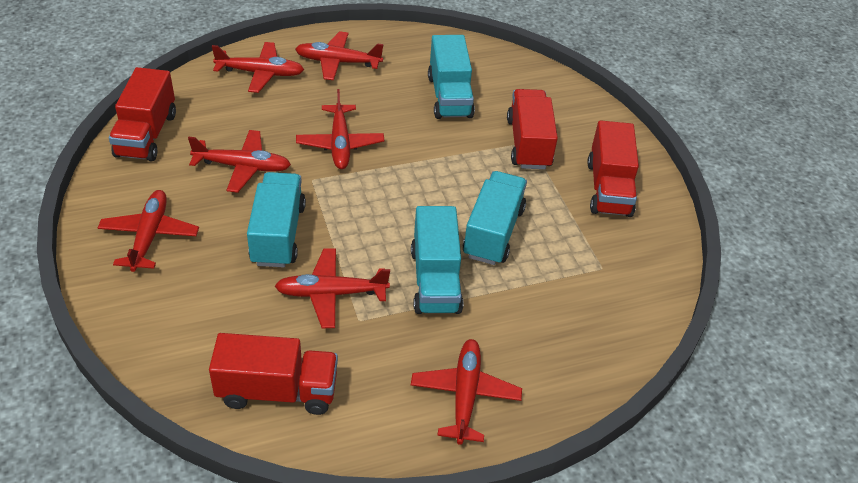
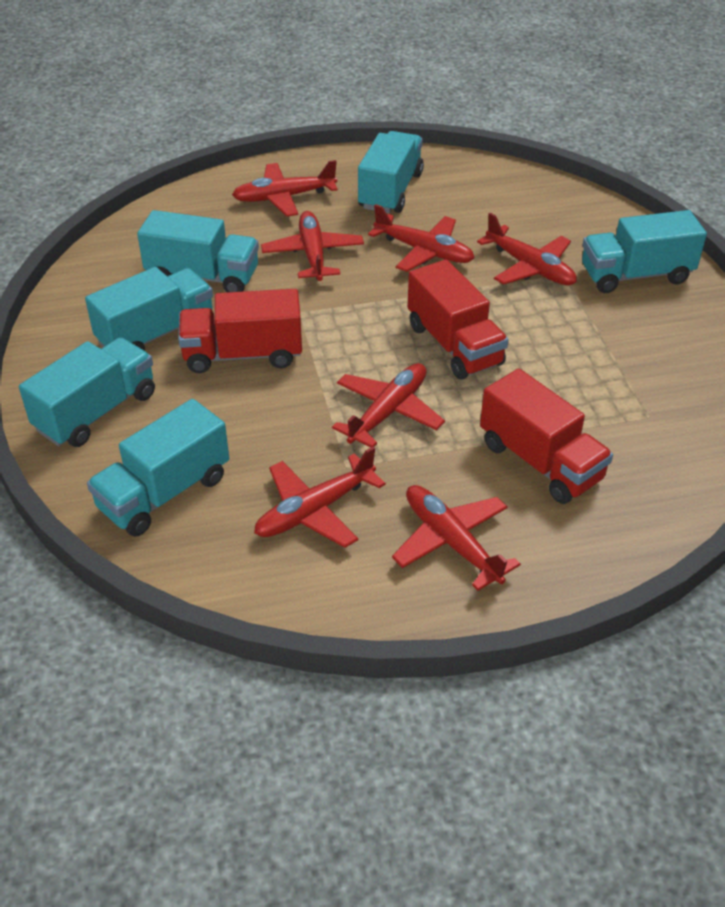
red truck: 4 -> 3
turquoise truck: 4 -> 6

